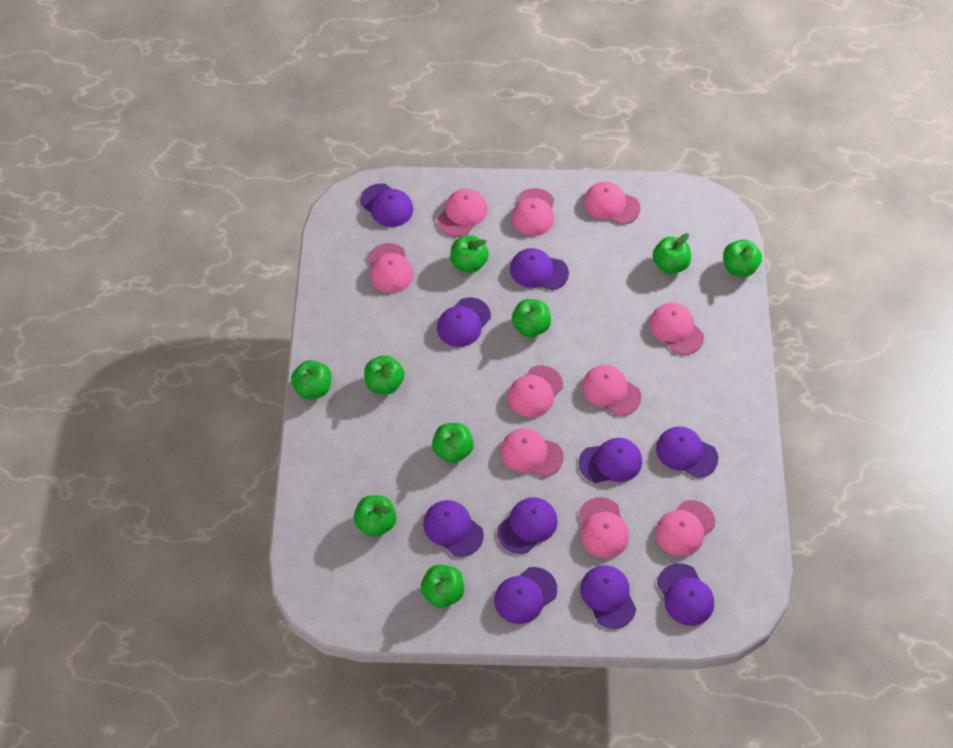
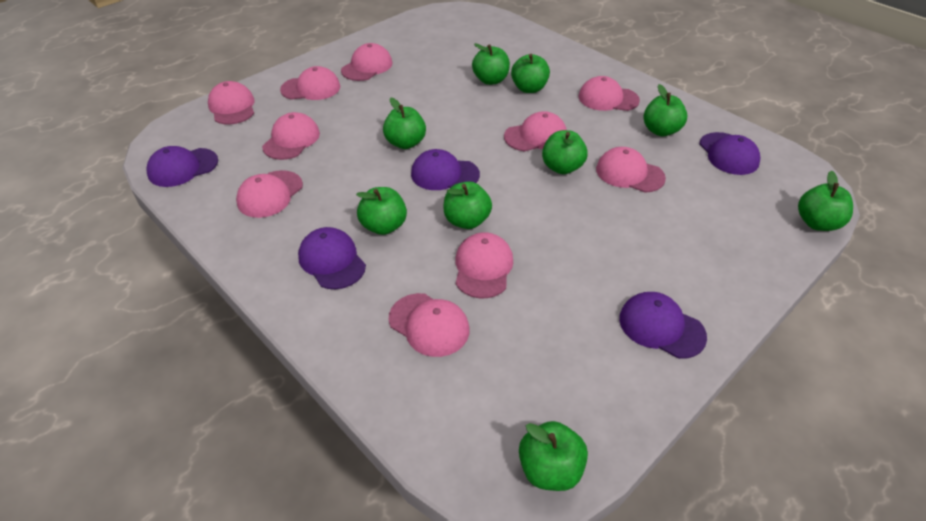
purple cap: 10 -> 5

